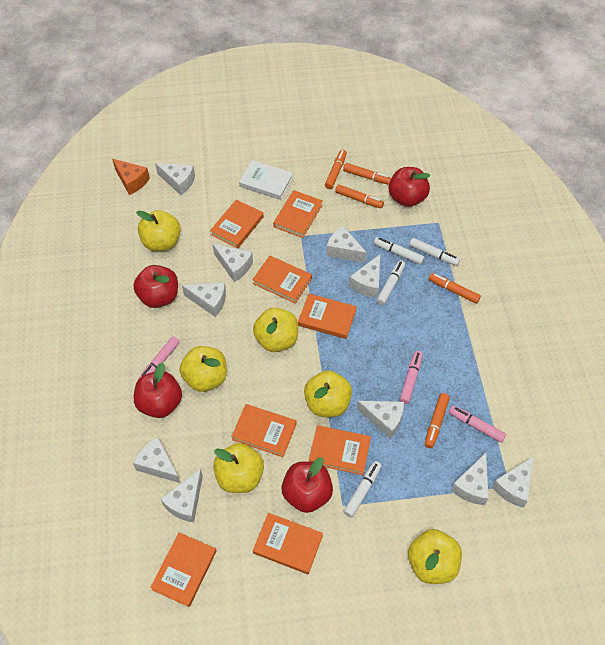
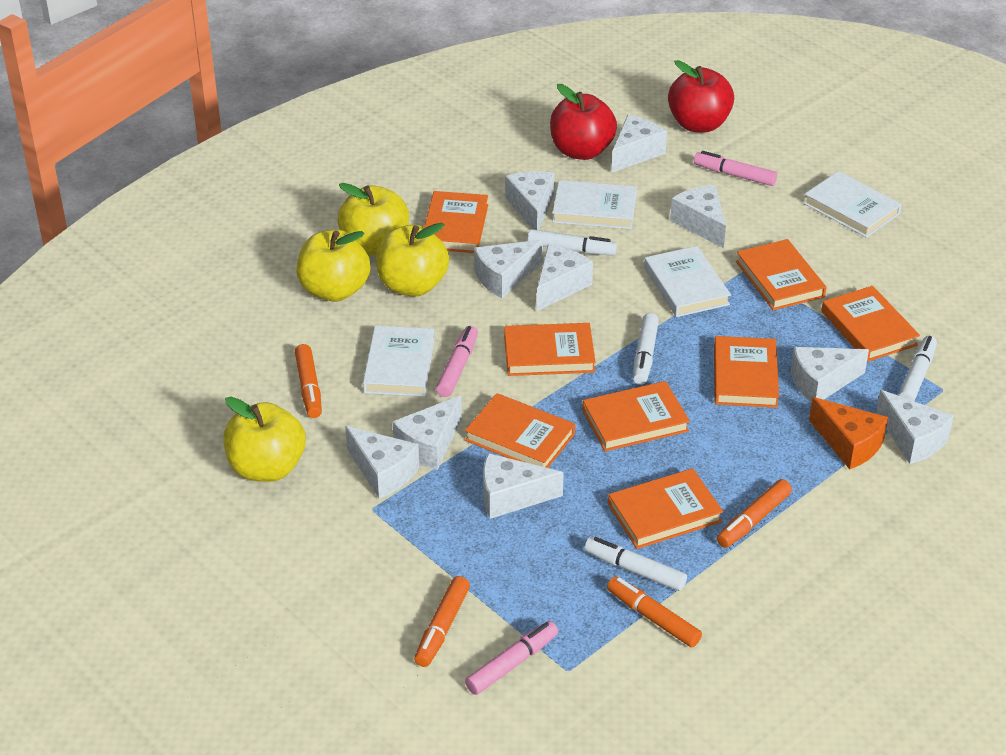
orange marker: 5 -> 4
red apple: 4 -> 2
white book: 1 -> 4
yellow apple: 6 -> 4

